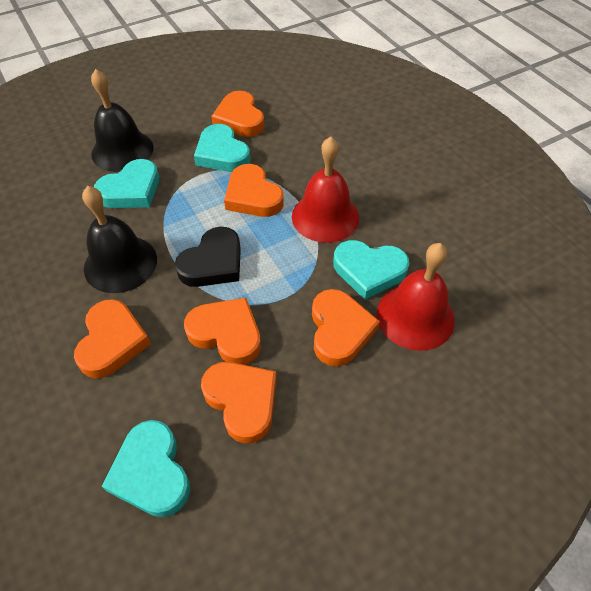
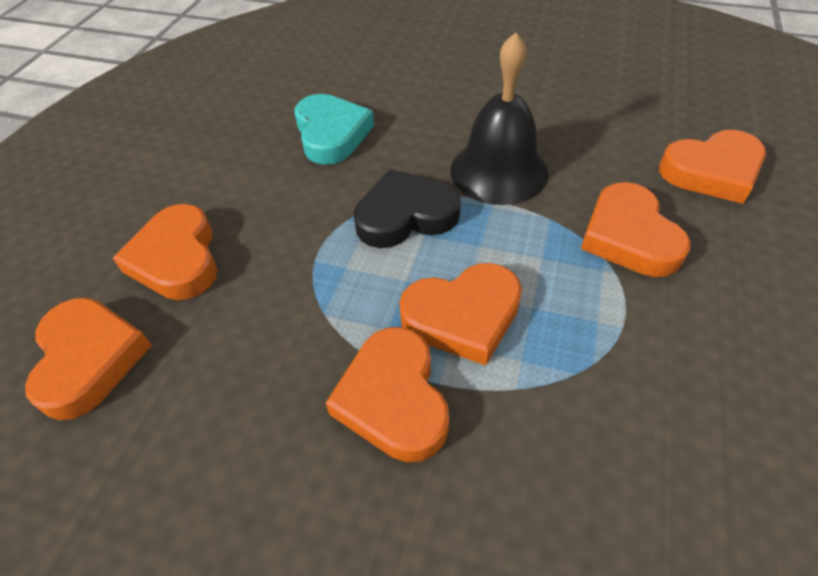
black bell: 2 -> 1
red bell: 2 -> 0
turquoise heart: 4 -> 1

